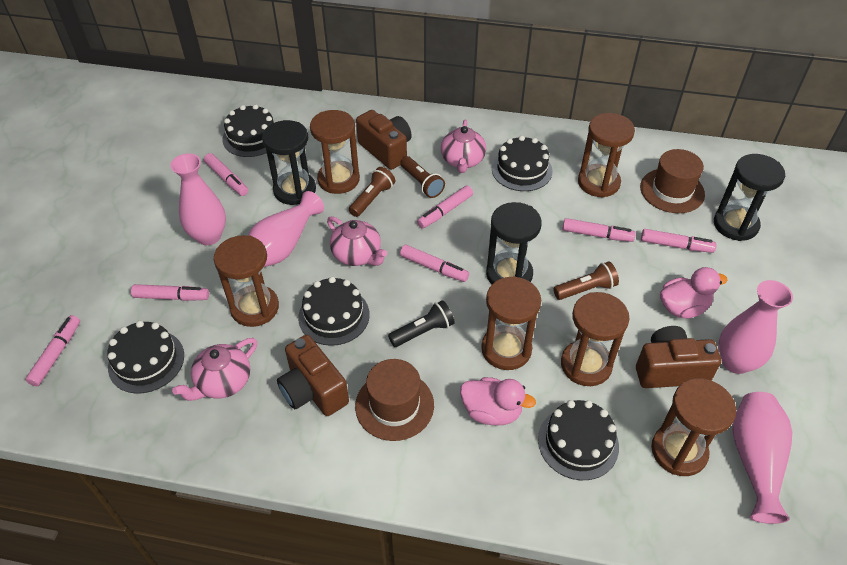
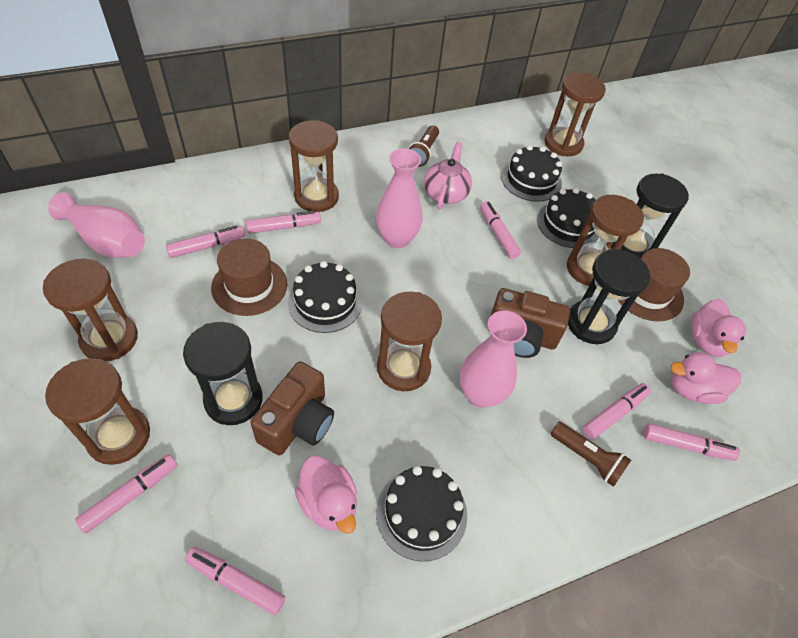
black cake: 5 -> 4
black flashlight: 1 -> 0
brown camera: 3 -> 2
brown flashlight: 3 -> 2
pink duck: 2 -> 3
pink teapot: 3 -> 1
pink vase: 4 -> 3

